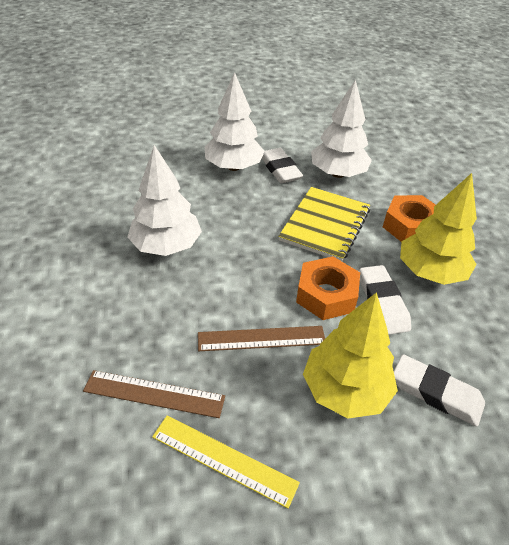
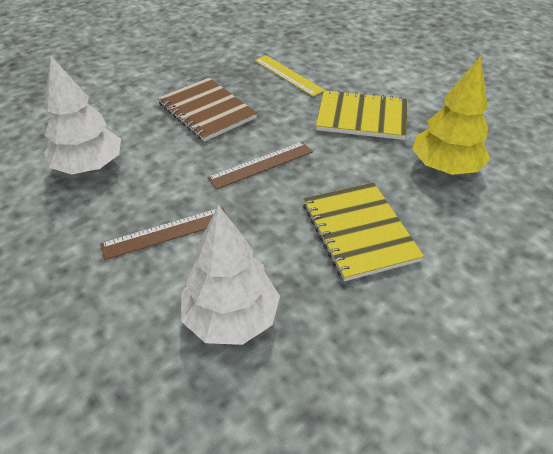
brown notebook: 0 -> 1
orange nut: 2 -> 0
white eraser: 3 -> 0
white tree: 3 -> 2
yellow notebook: 1 -> 2
yellow tree: 2 -> 1

